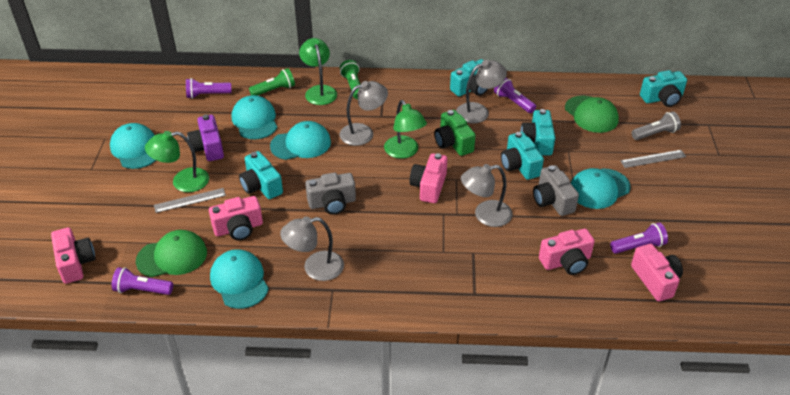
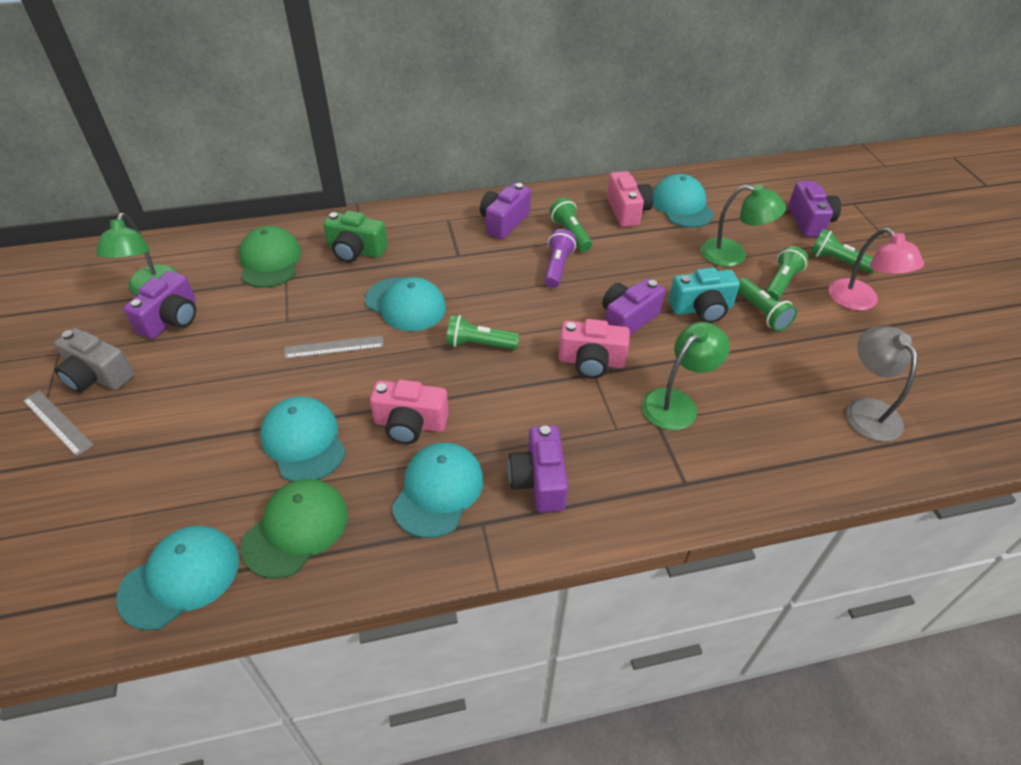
green flashlight: 2 -> 5
grey camera: 2 -> 1
grey flashlight: 1 -> 0
grey lamp: 4 -> 1
pink camera: 5 -> 3
pink lamp: 0 -> 1
purple camera: 1 -> 5
purple flashlight: 4 -> 1
turquoise camera: 5 -> 1

